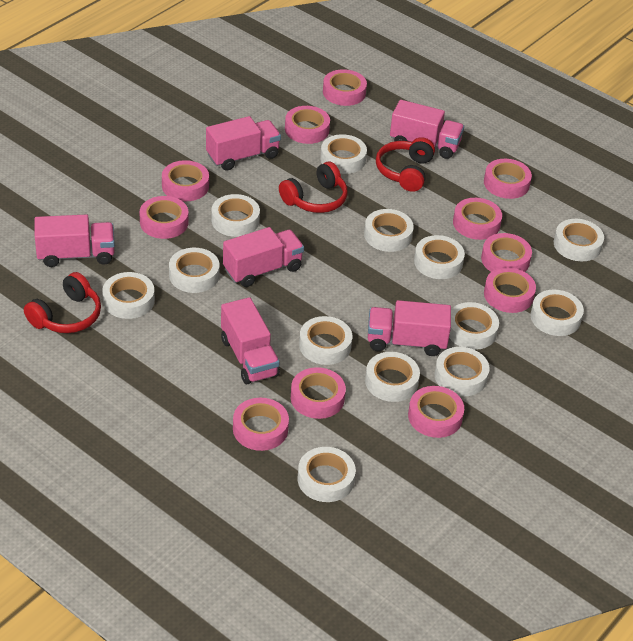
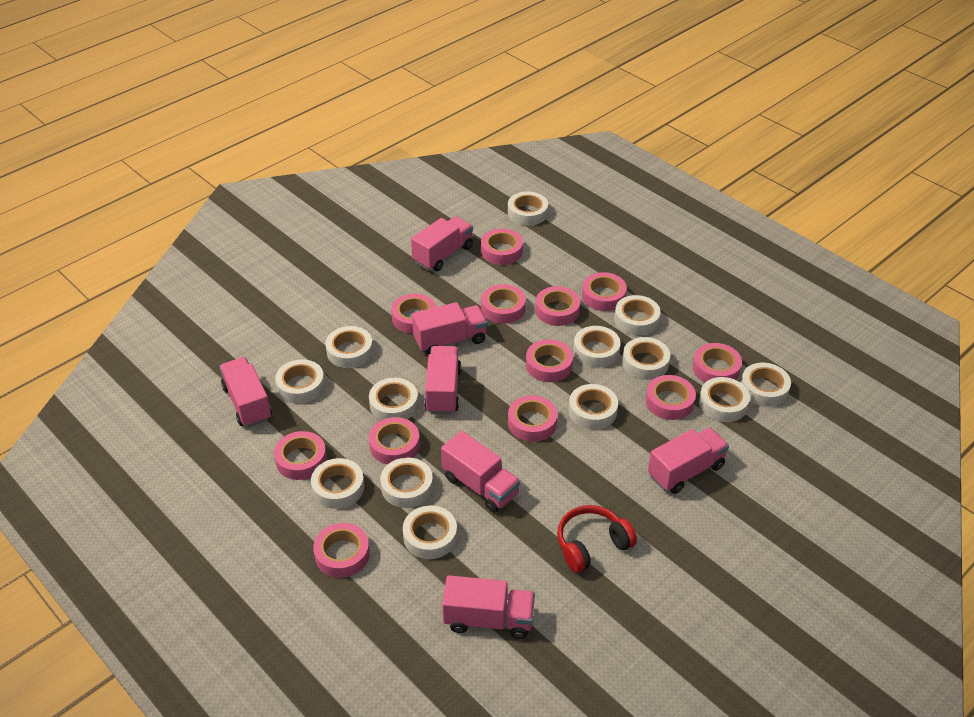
pink tape: 11 -> 12
pink truck: 6 -> 7
red headphones: 3 -> 1

